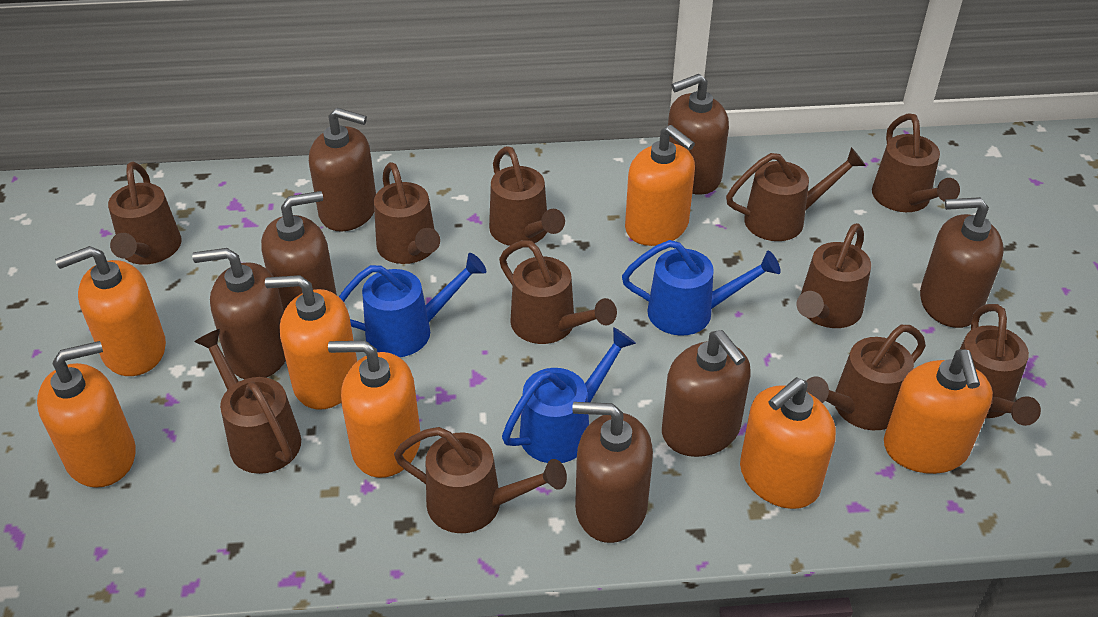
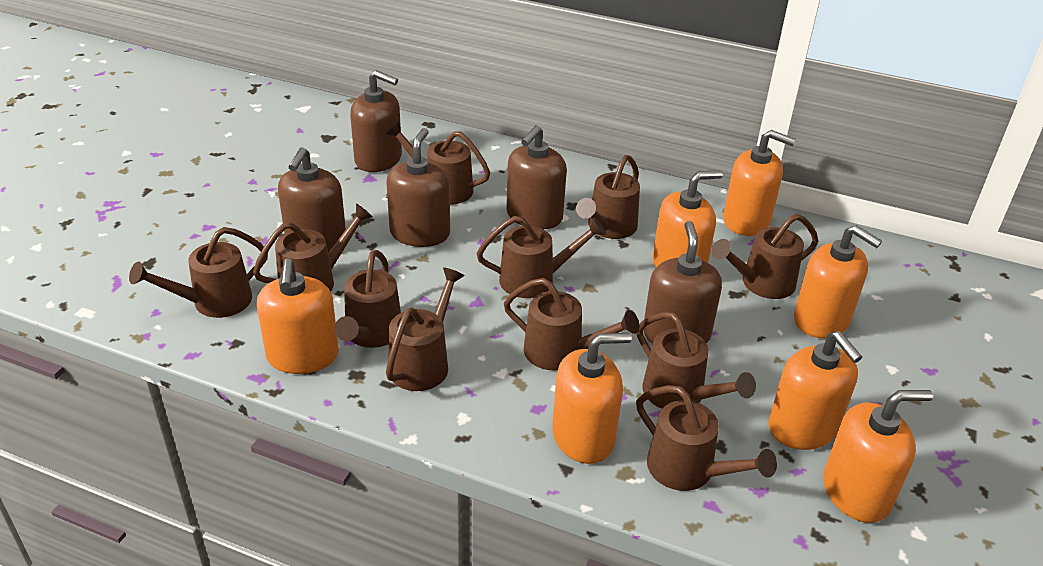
blue watering can: 3 -> 0
brown soap dispenser: 7 -> 5

